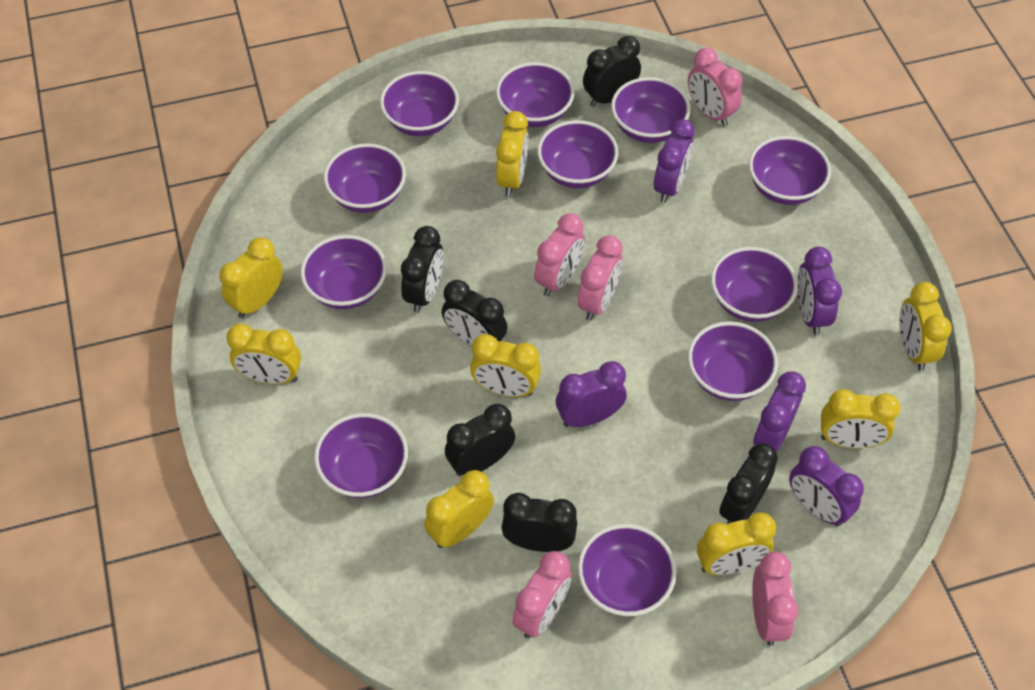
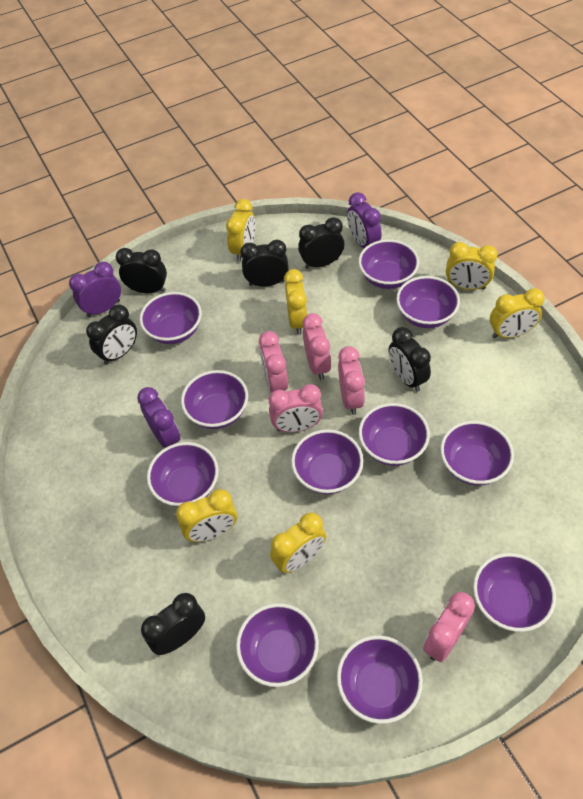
purple clock: 5 -> 3
yellow clock: 8 -> 6

